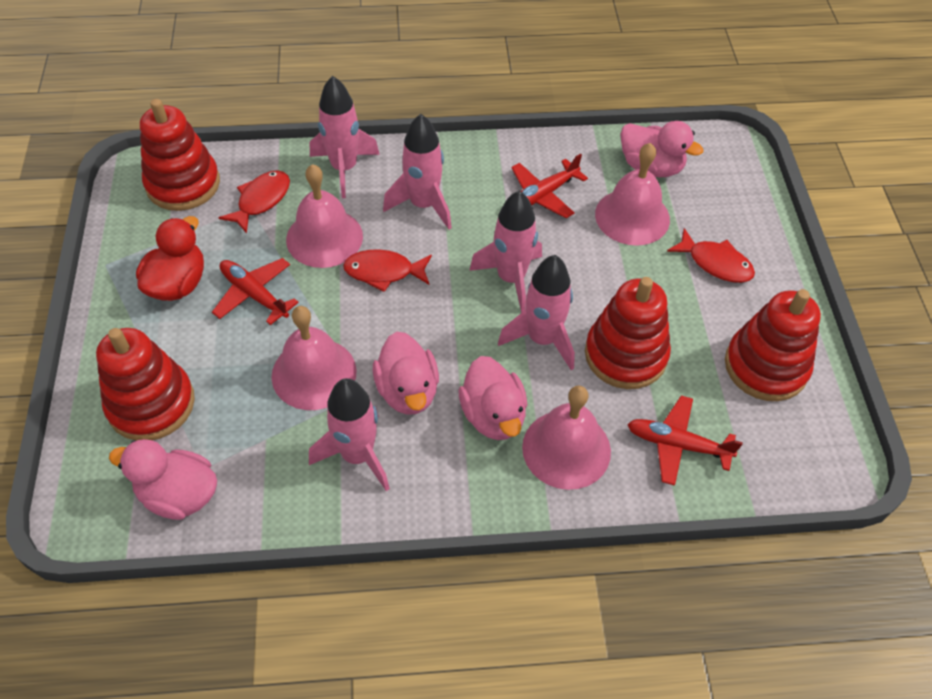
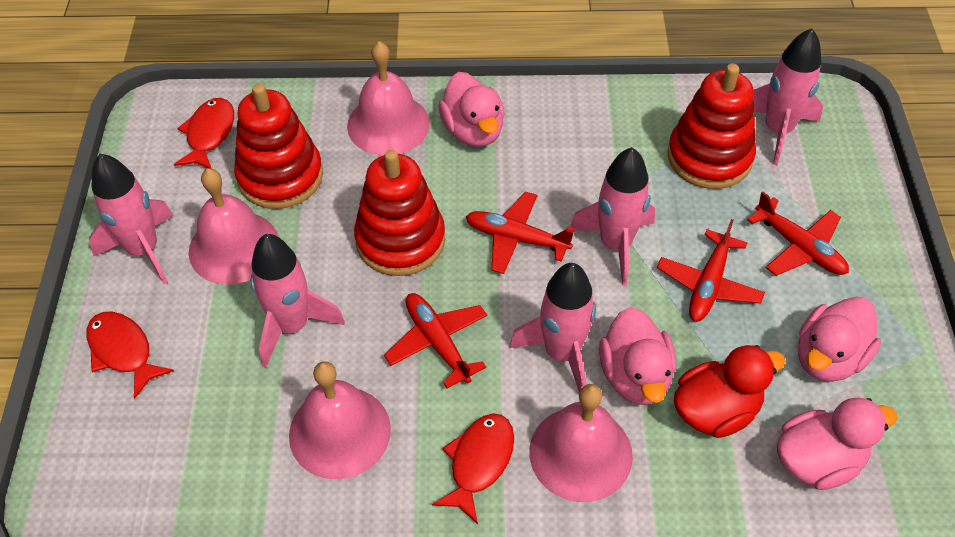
red plane: 3 -> 4
red stacking toy: 4 -> 3

